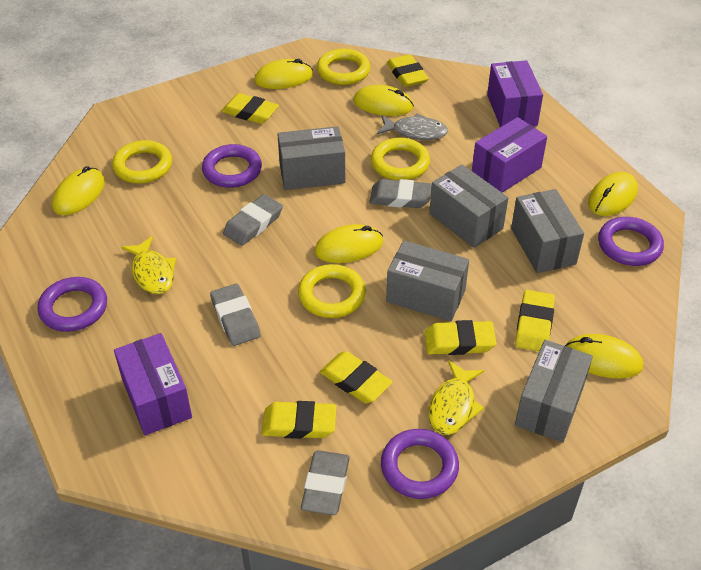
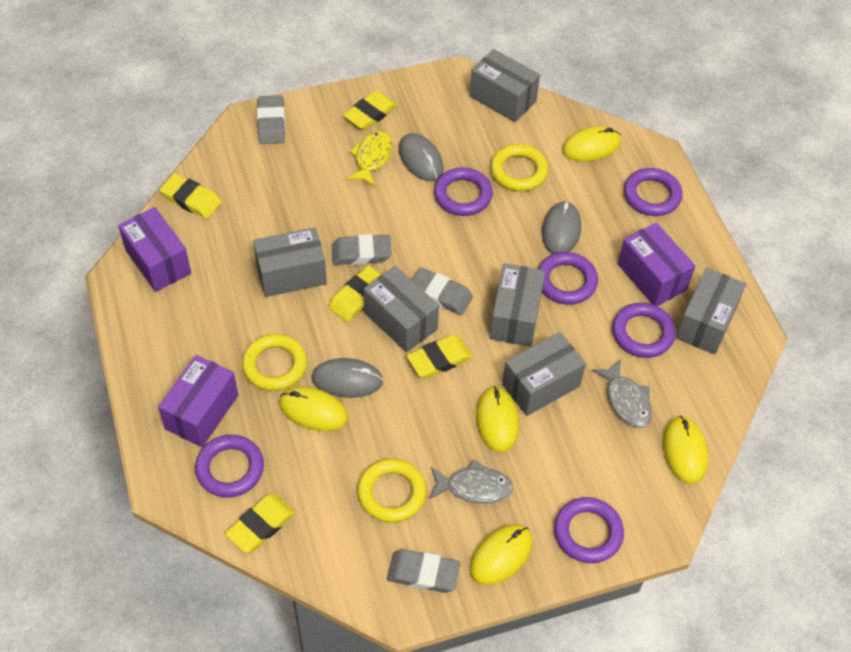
grey box: 5 -> 6
grey fish: 1 -> 2
grey mouse: 0 -> 3
purple ring: 4 -> 6
yellow eraser: 6 -> 5
yellow fish: 2 -> 1
yellow mouse: 6 -> 5
yellow ring: 4 -> 3

